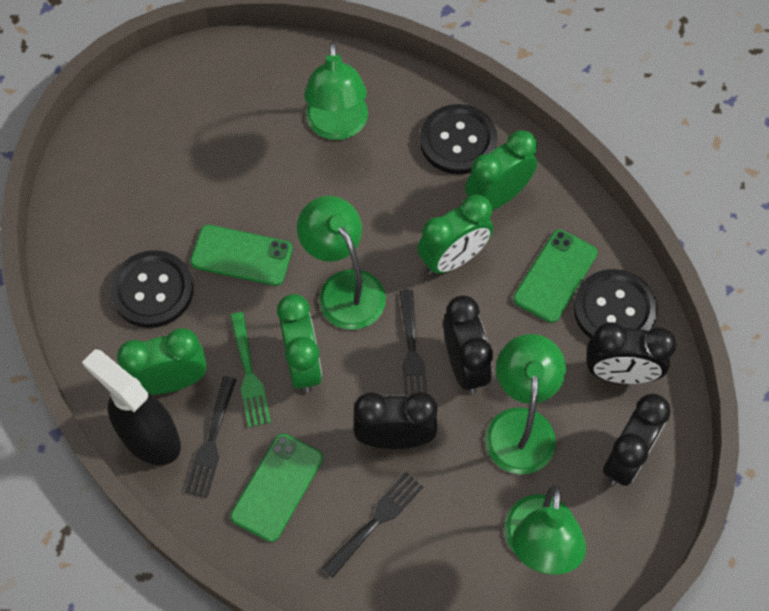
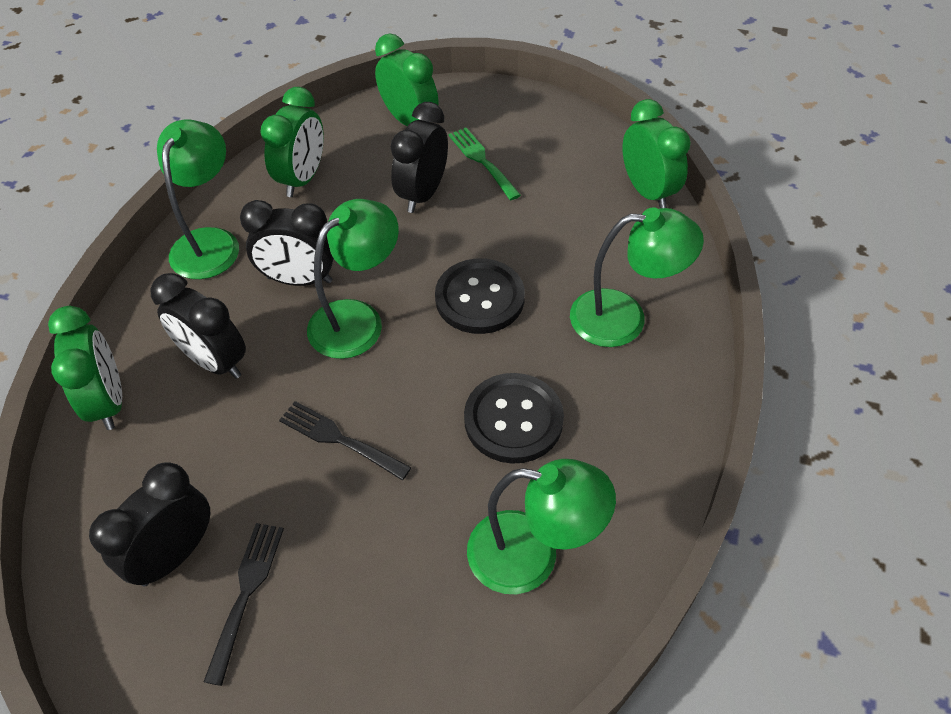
black button: 3 -> 2
black fork: 3 -> 2
black spray bottle: 1 -> 0
green phone: 3 -> 0

